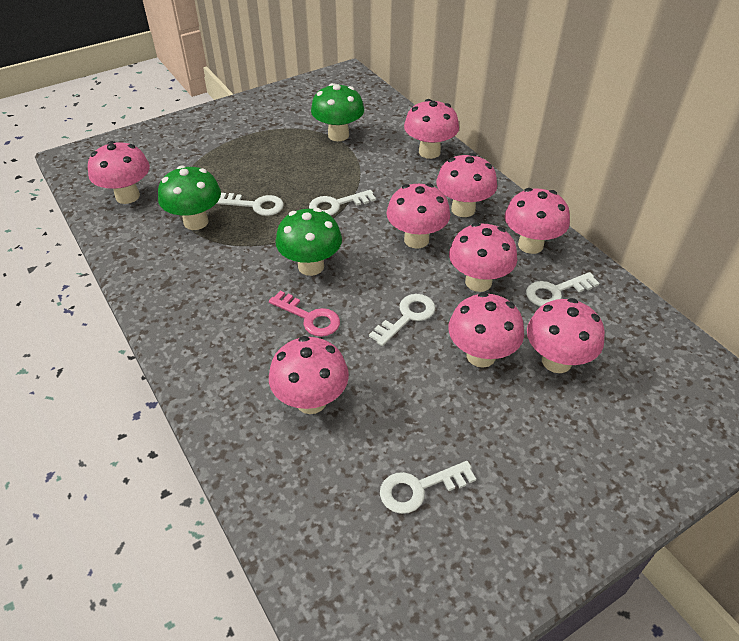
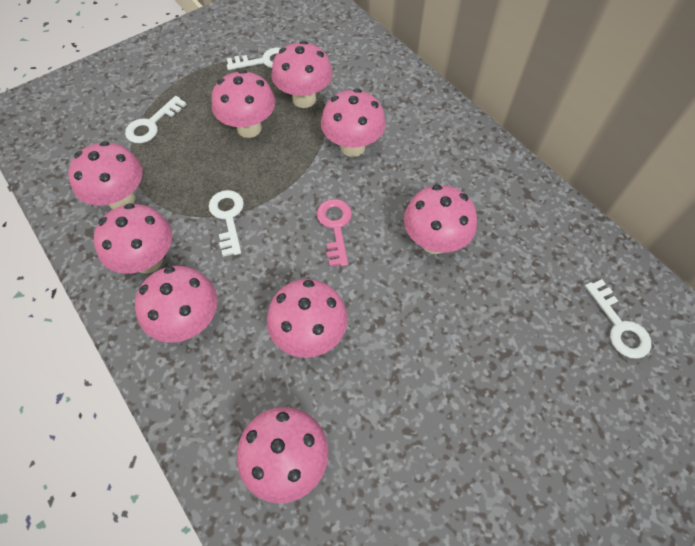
green mushroom: 3 -> 0
white key: 5 -> 4

